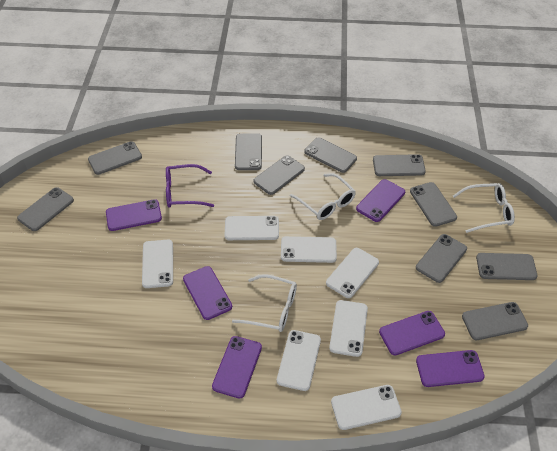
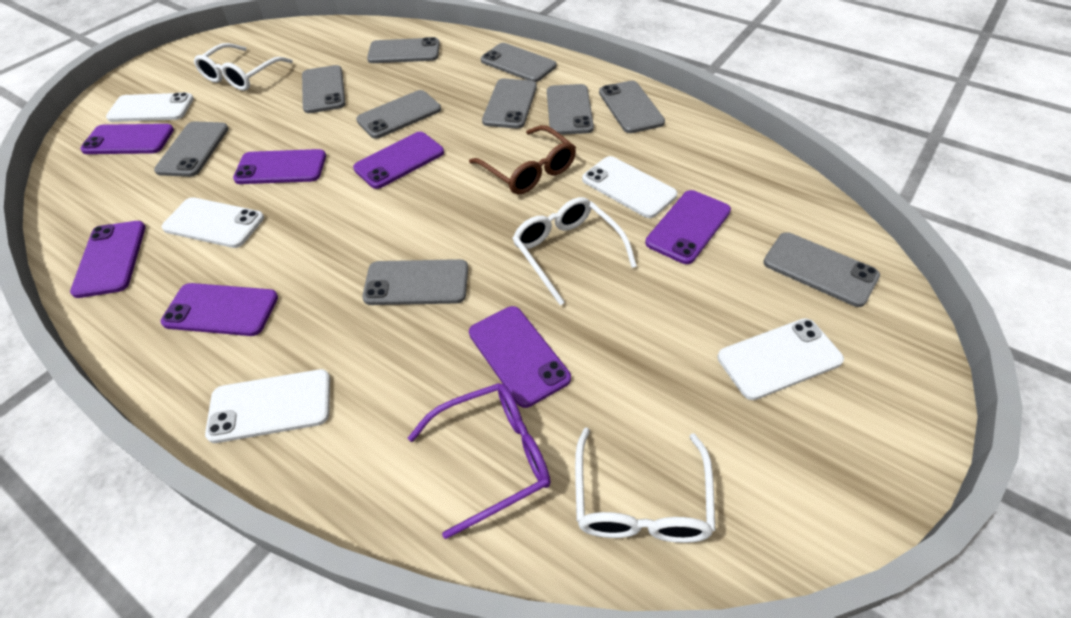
brown glasses: 0 -> 1
purple phone: 6 -> 7
white phone: 7 -> 5

